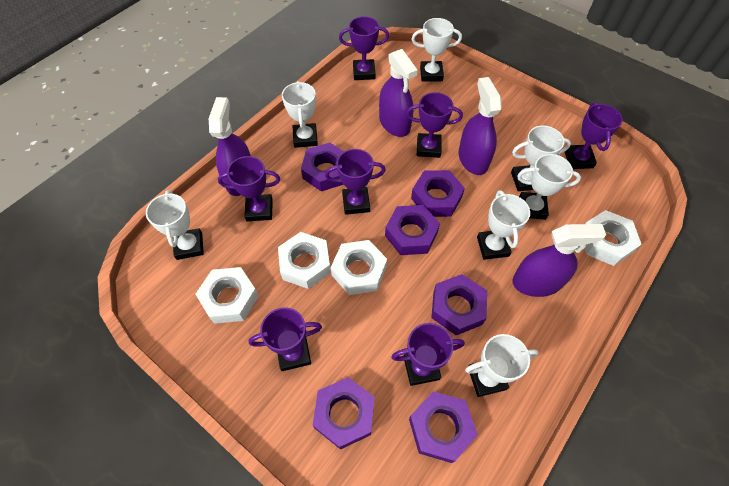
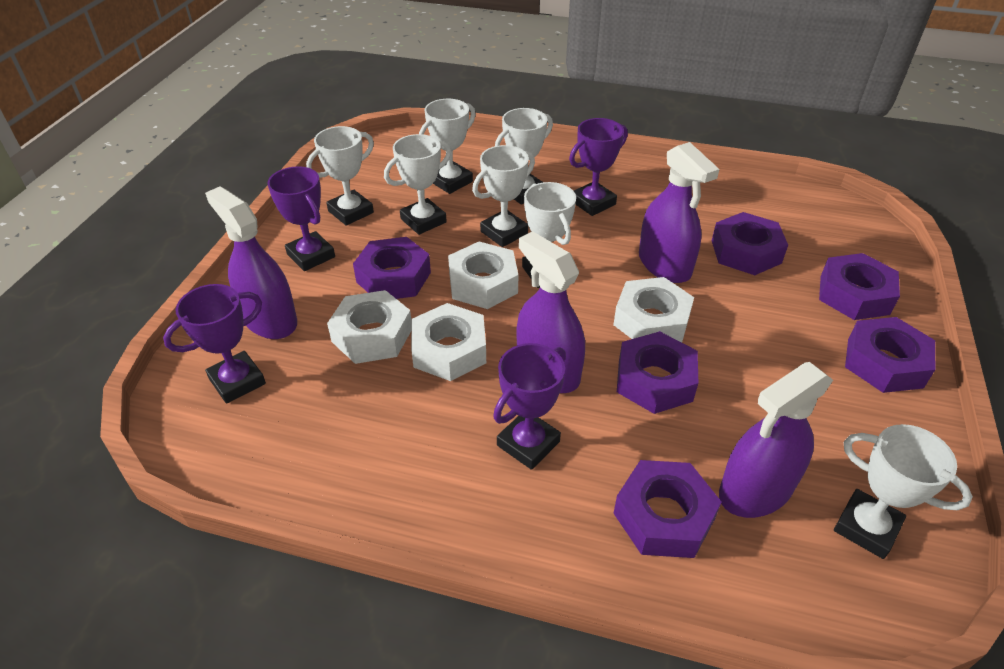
purple trophy: 7 -> 4

